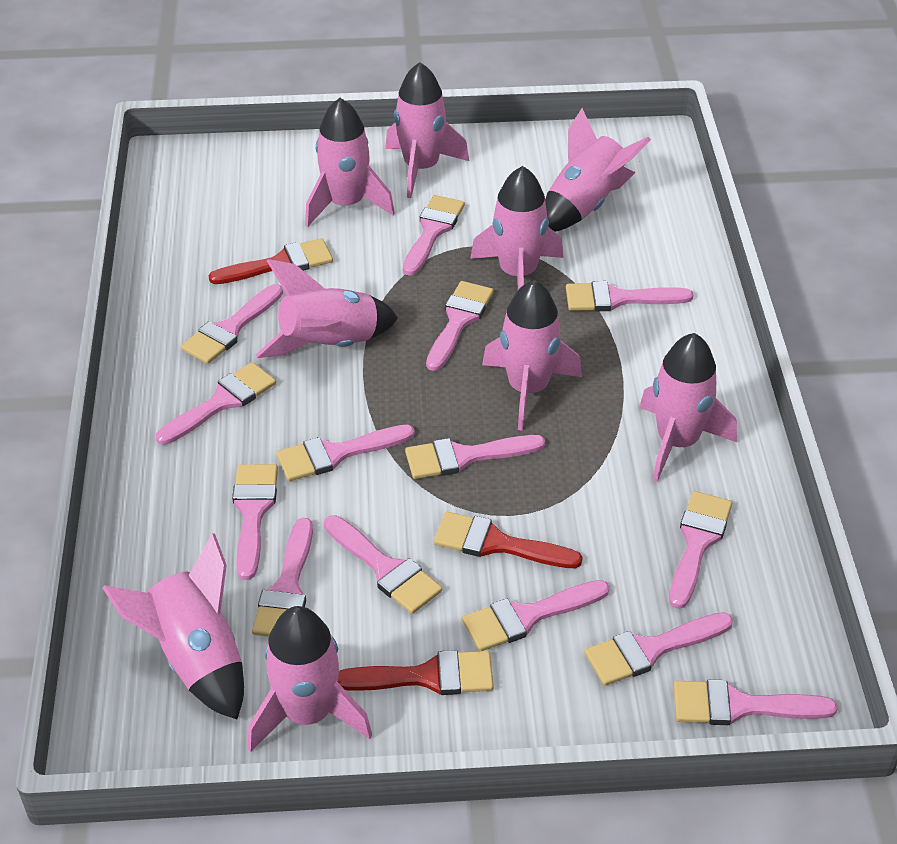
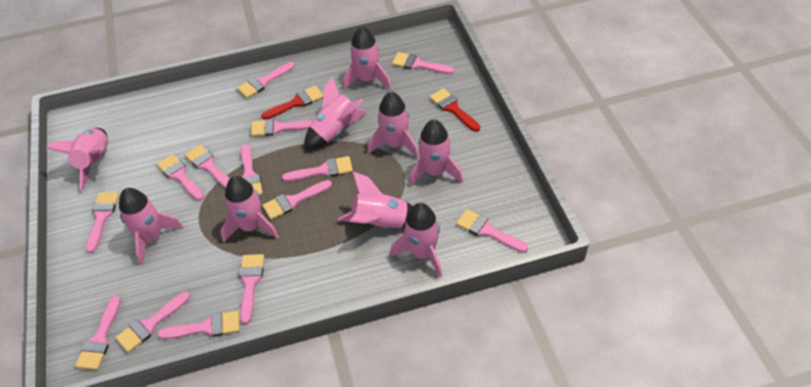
red brush: 3 -> 2

